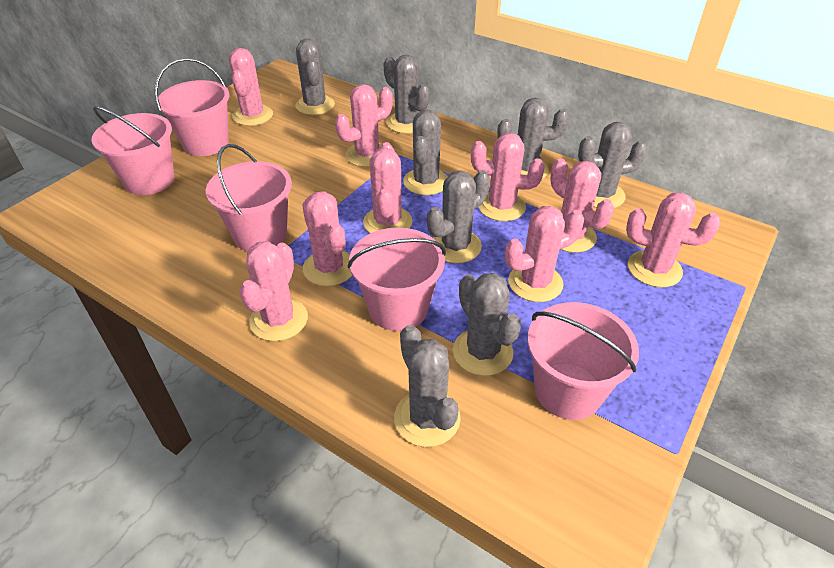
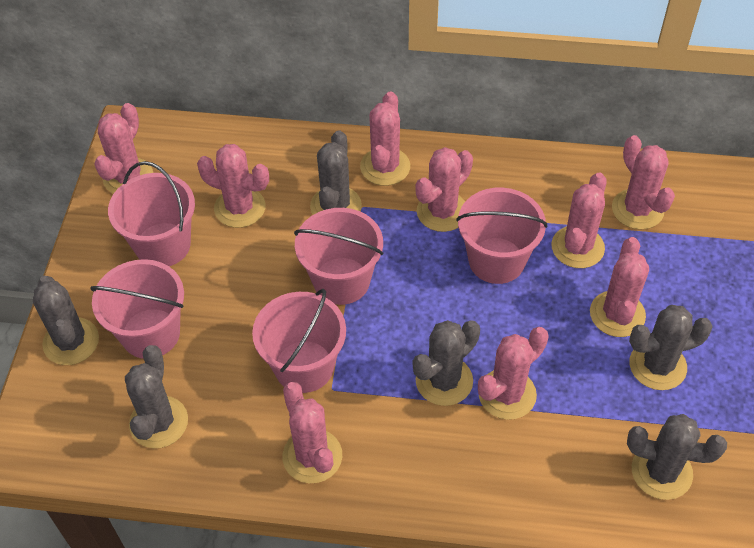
grey cactus: 8 -> 6

